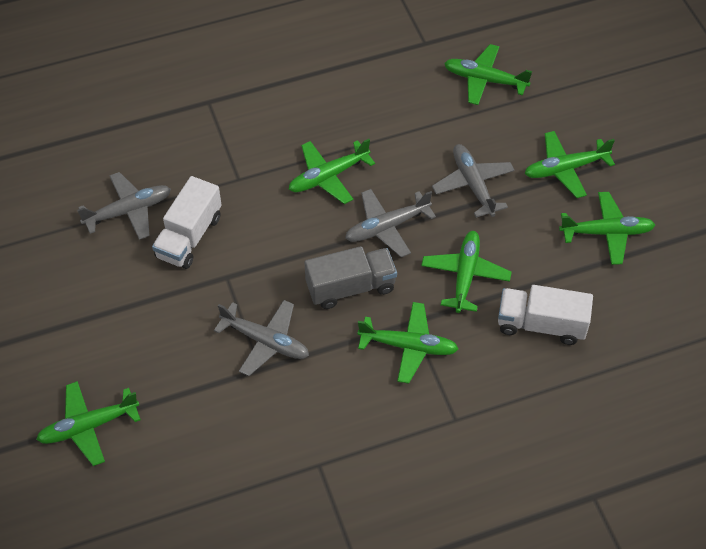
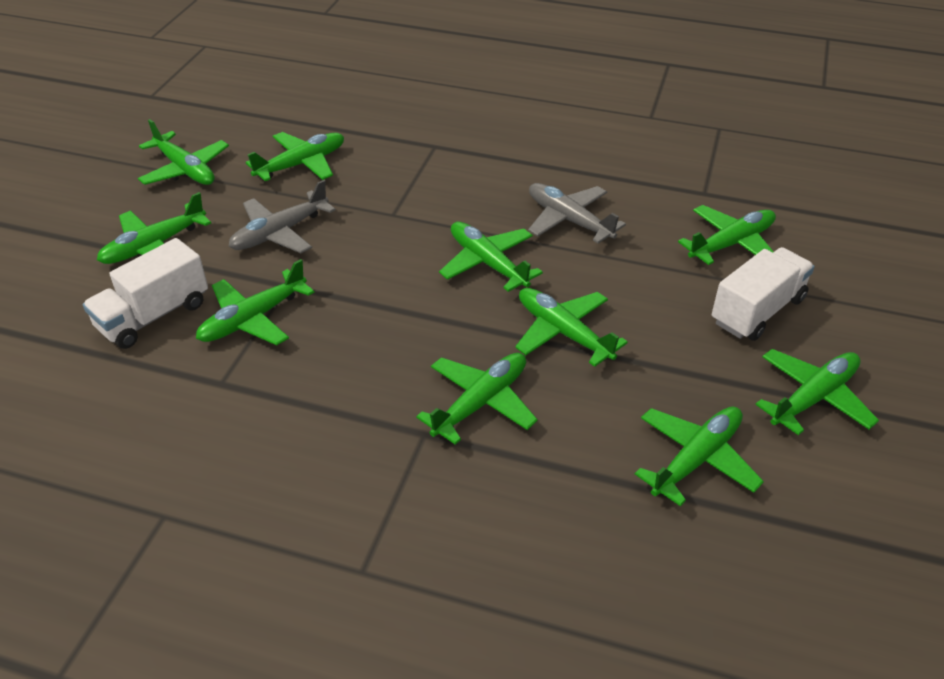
green plane: 7 -> 10
grey plane: 4 -> 2
grey truck: 1 -> 0

